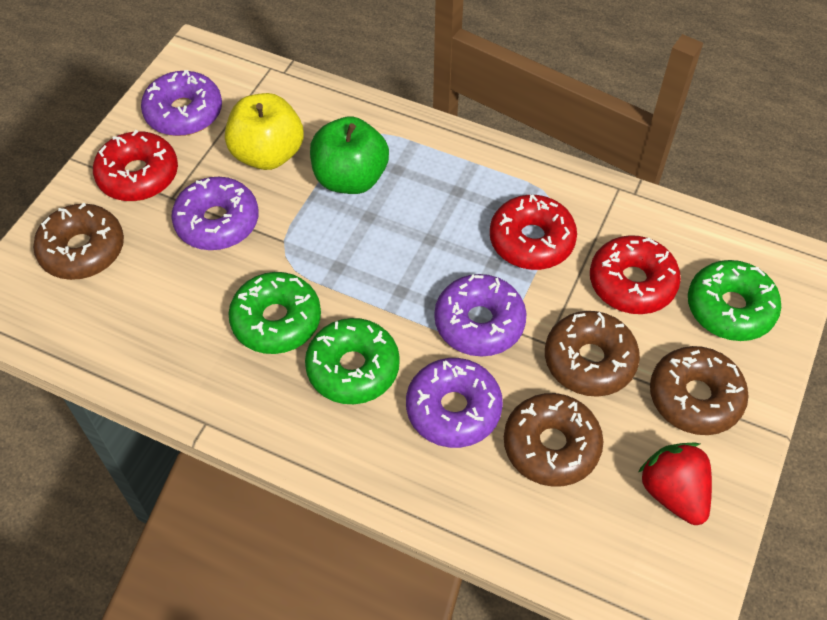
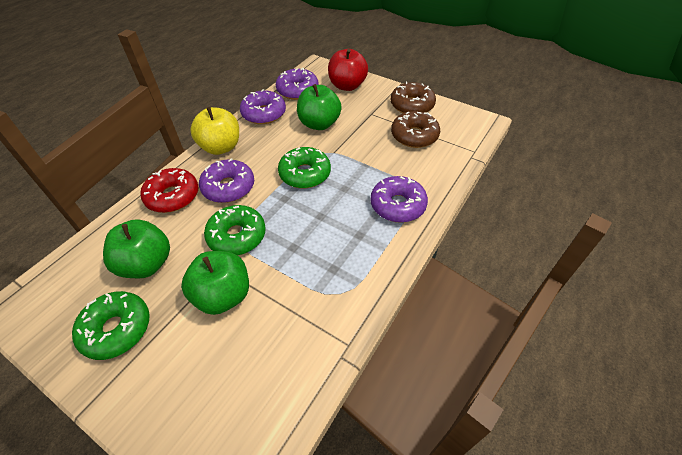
brown donut: 4 -> 2
green apple: 1 -> 3
red apple: 0 -> 1
red donut: 3 -> 1
red strawberry: 1 -> 0

